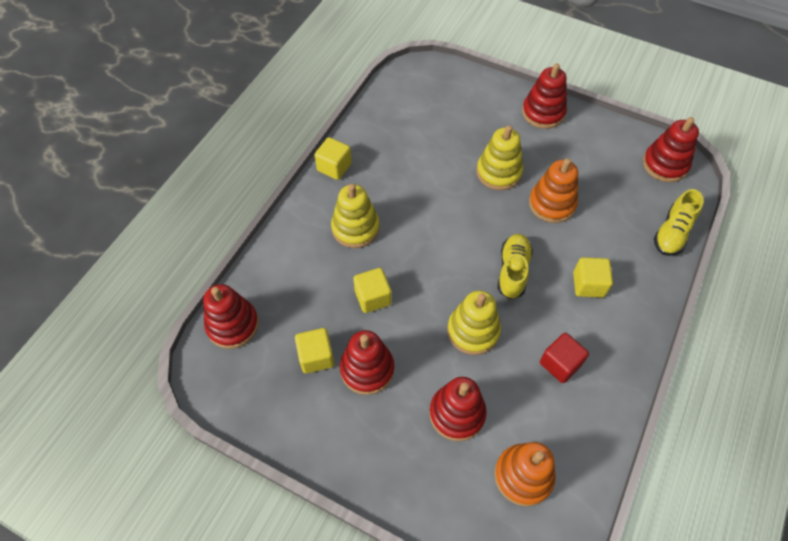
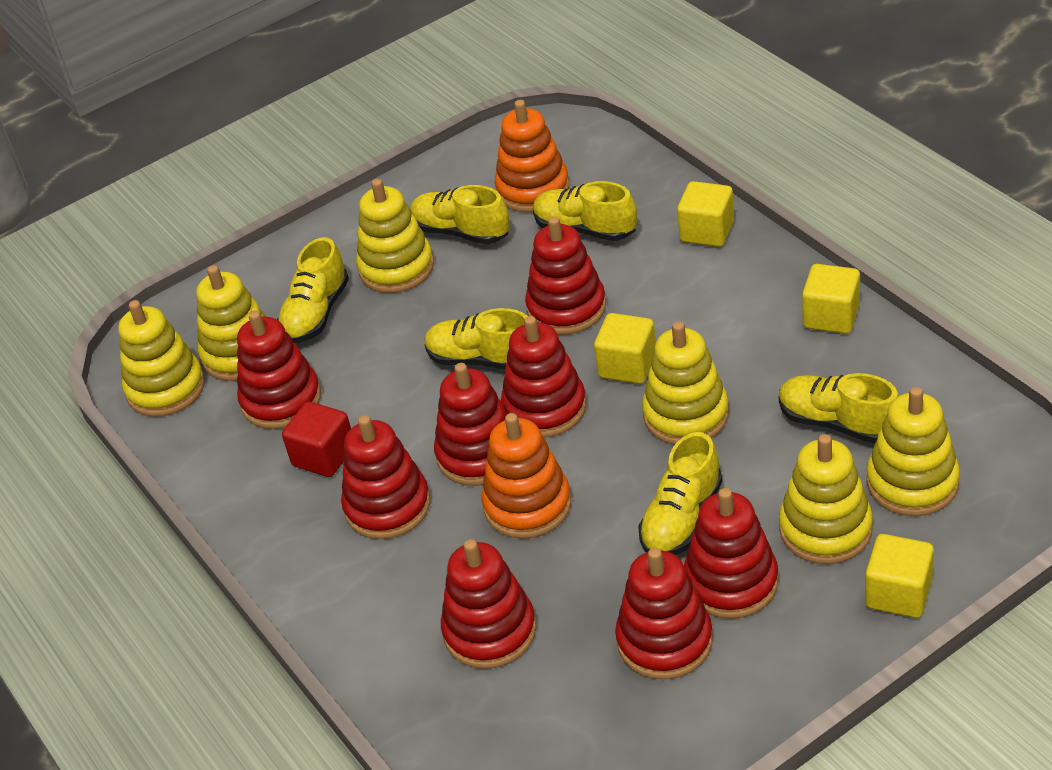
red stacking toy: 5 -> 8
yellow shoe: 2 -> 6
yellow stacking toy: 3 -> 6

